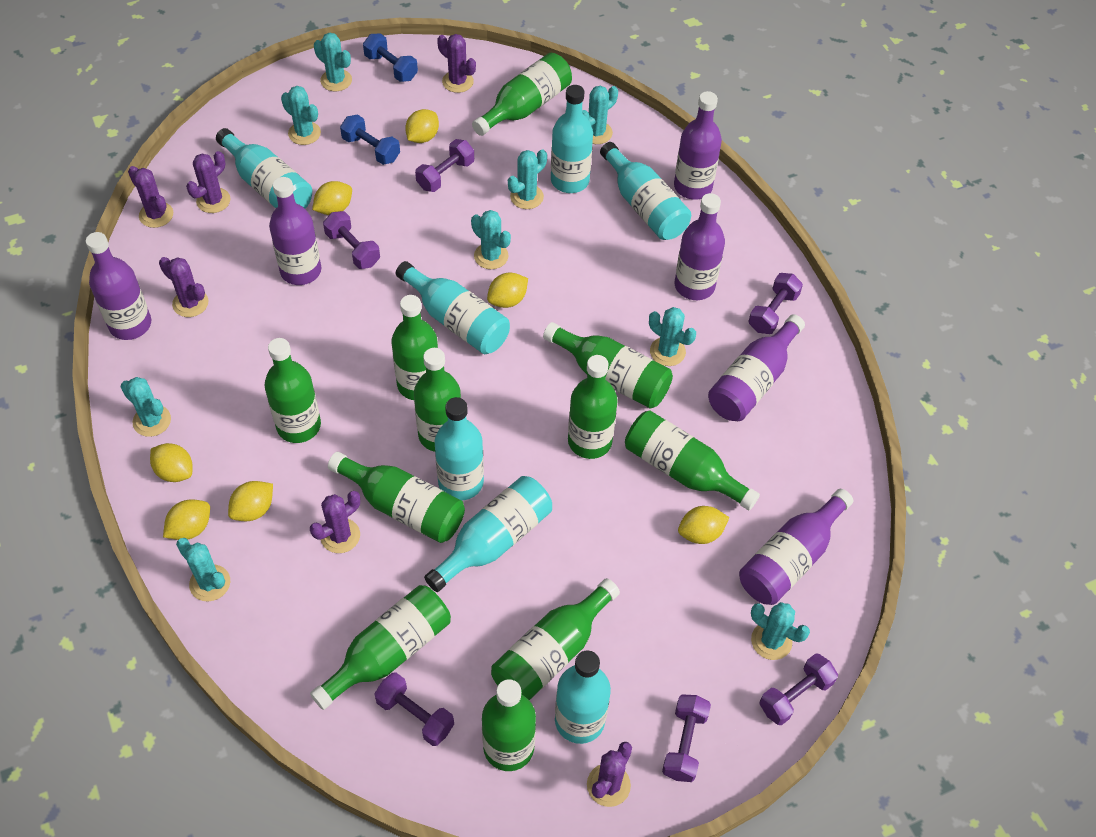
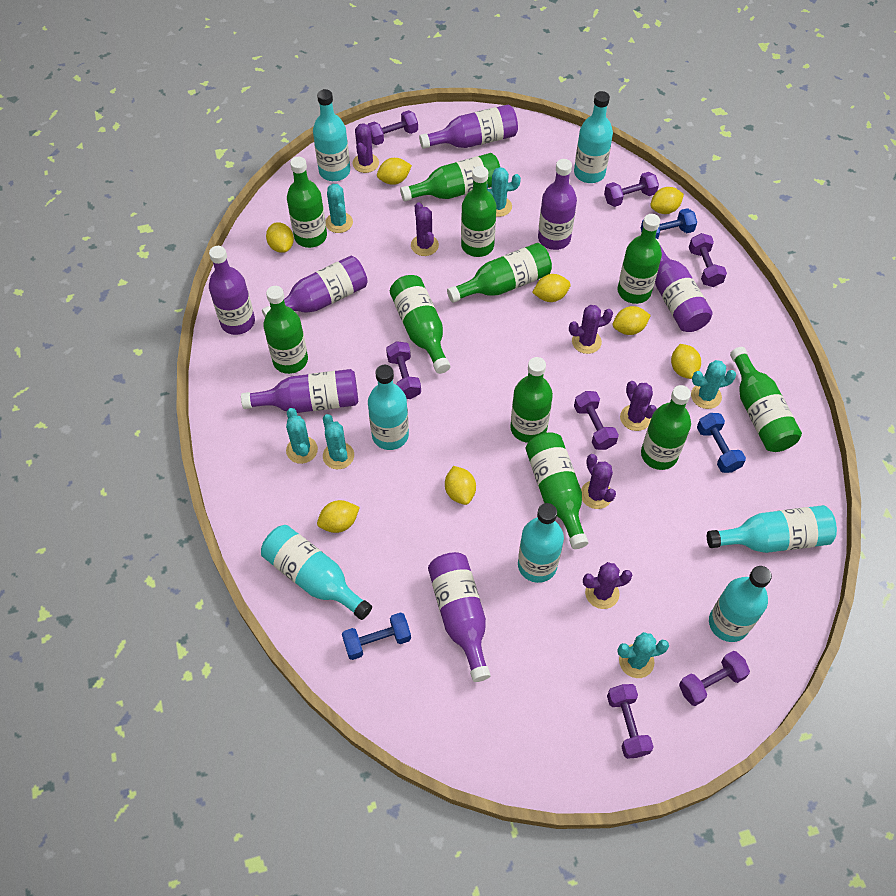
blue dumbbell: 2 -> 3
purple bottle: 6 -> 7
purple dumbbell: 6 -> 7
turquoise cactus: 9 -> 6
yellow lemon: 7 -> 8

